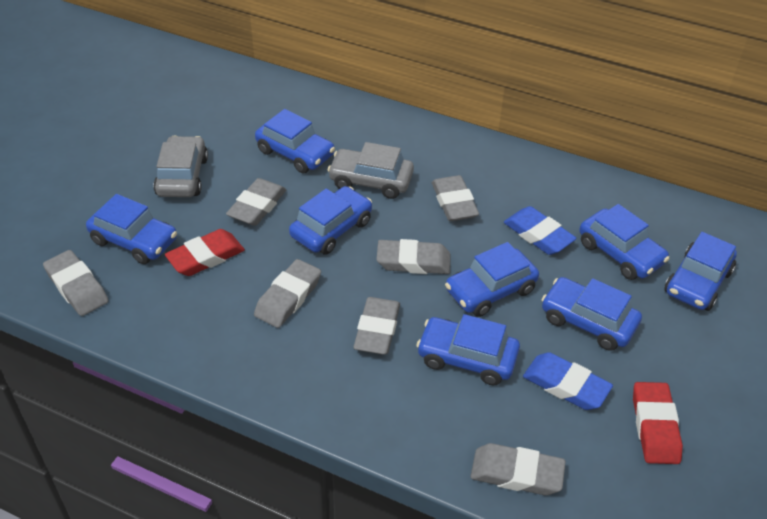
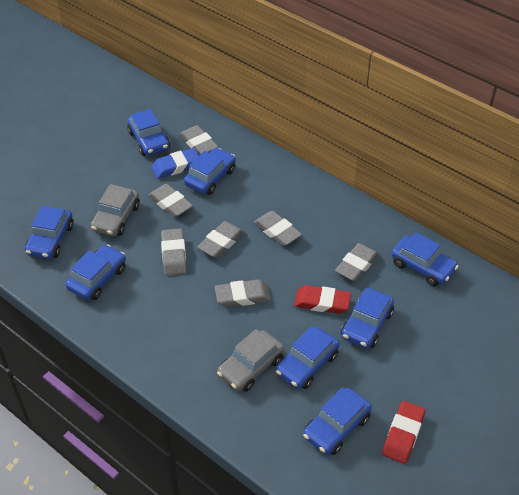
blue eraser: 2 -> 1

